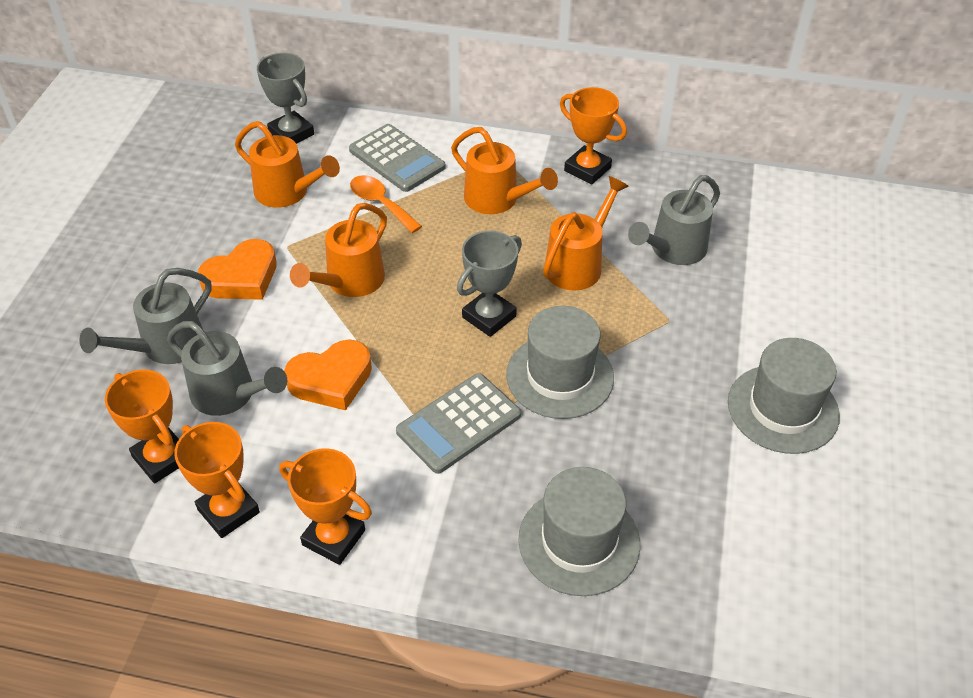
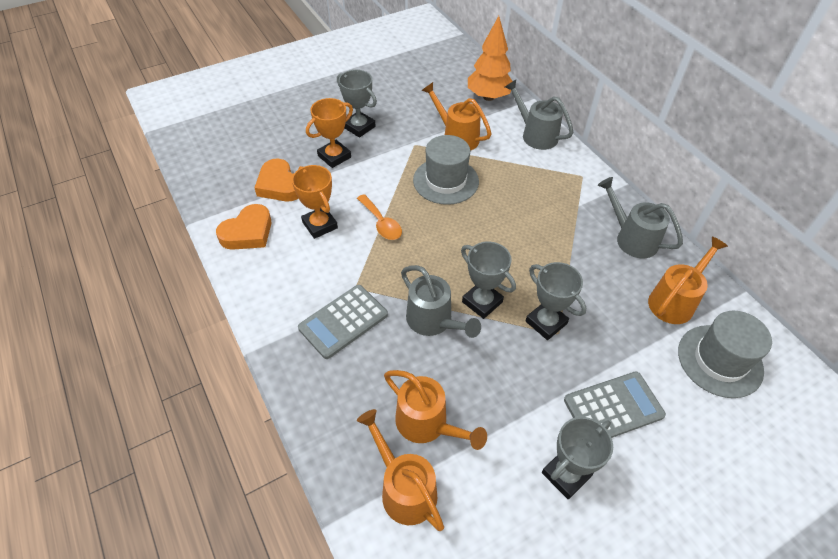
grey hat: 3 -> 2
grey trophy: 2 -> 4
orange tree: 0 -> 1
orange trophy: 4 -> 2

